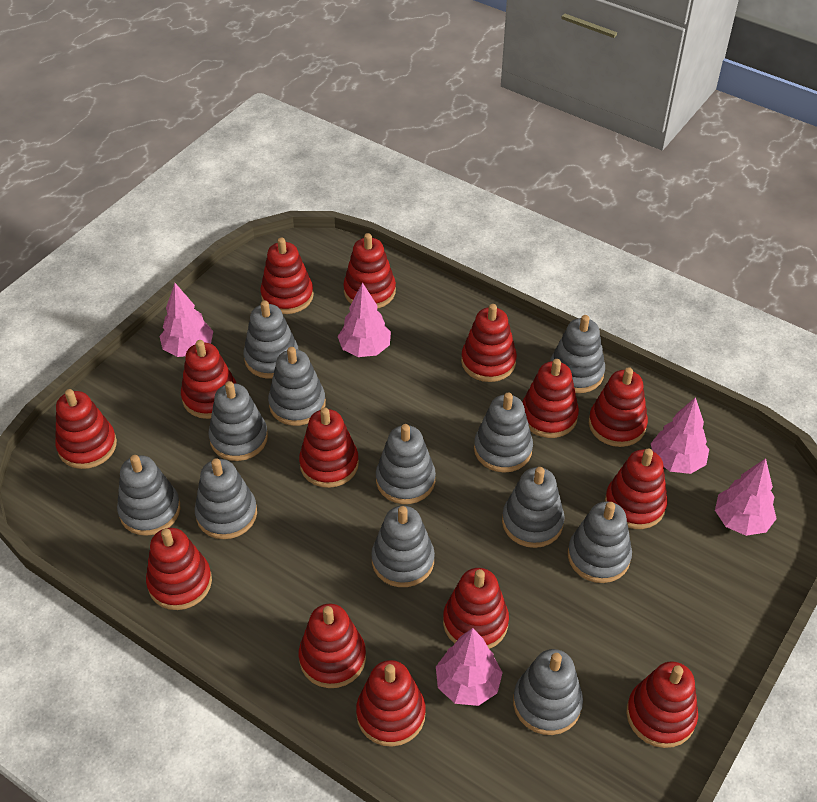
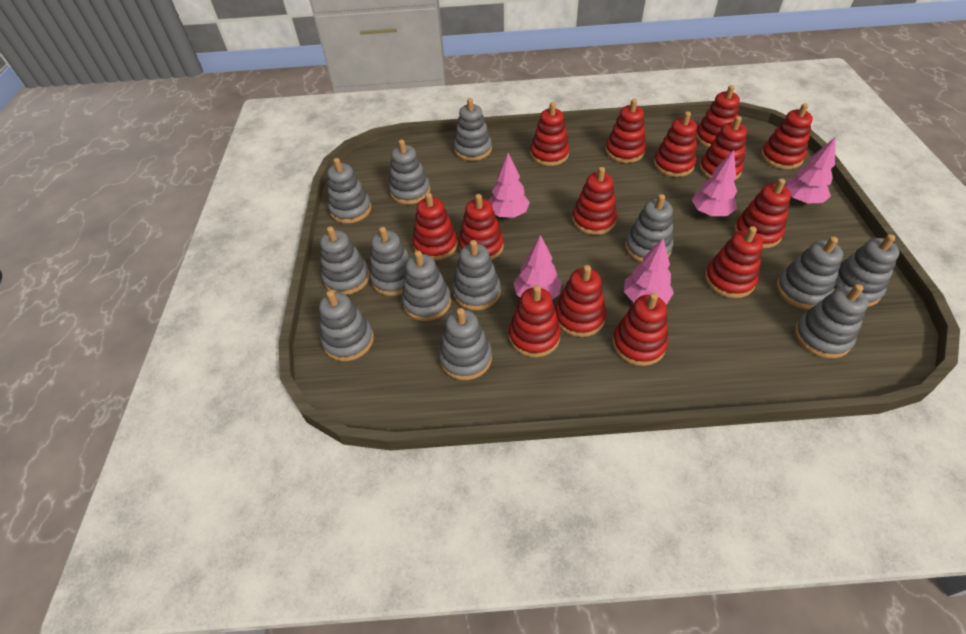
grey stacking toy: 12 -> 13

